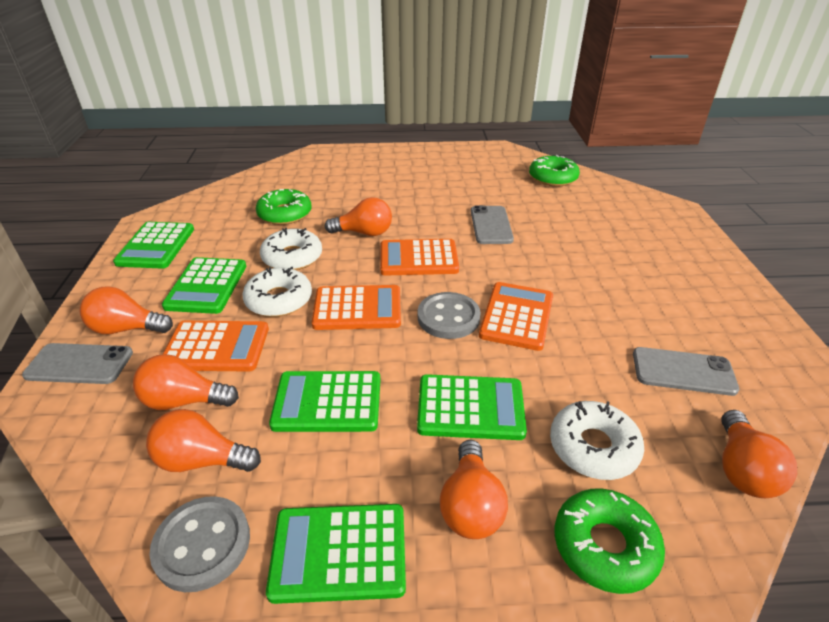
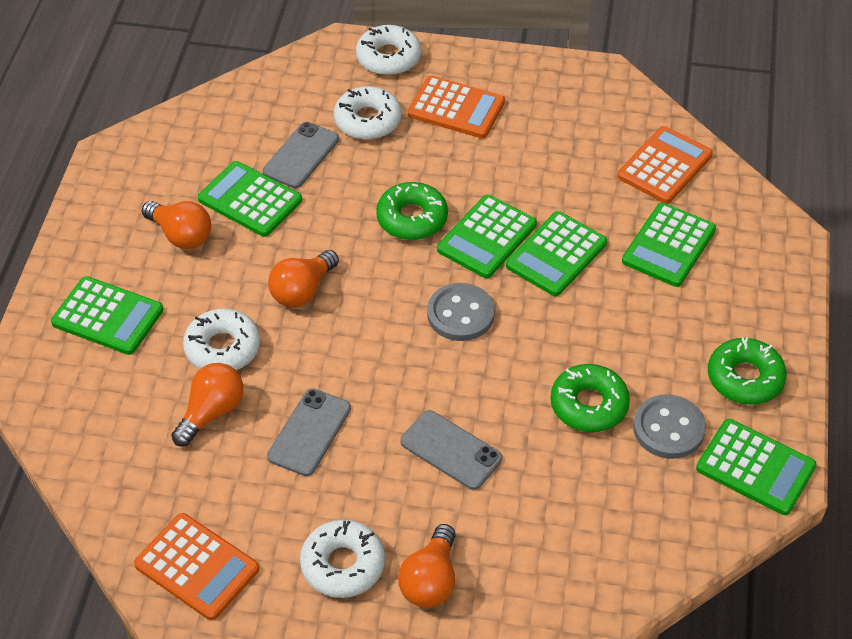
green calculator: 5 -> 6
orange calculator: 4 -> 3
orange light bulb: 6 -> 4
white donut: 3 -> 4

